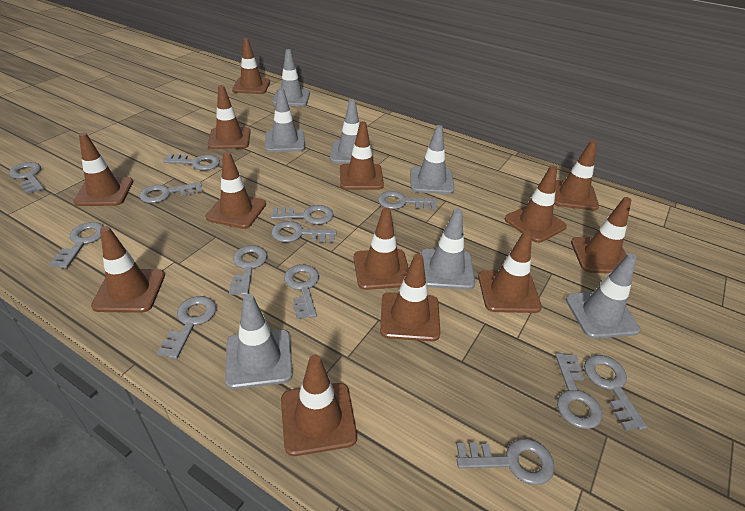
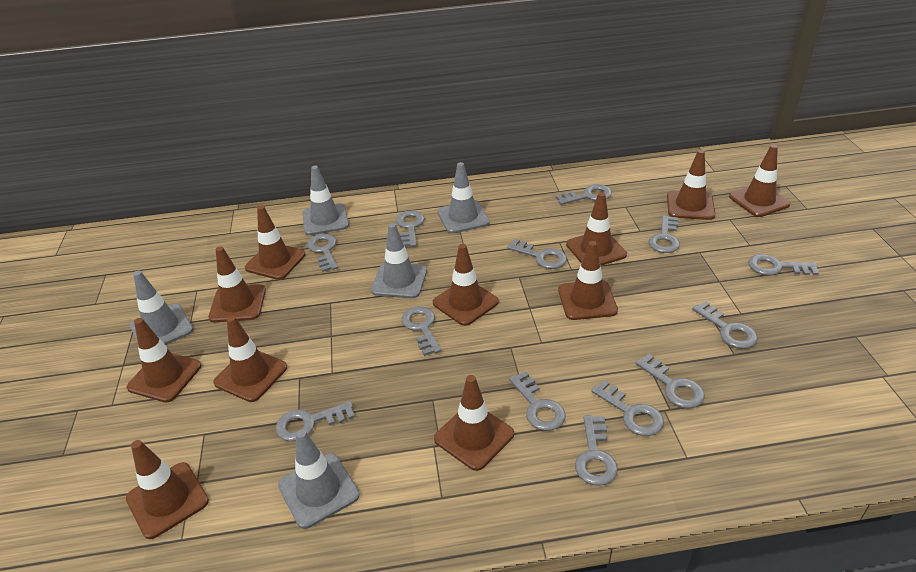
brown traffic cone: 13 -> 11
grey traffic cone: 7 -> 5

